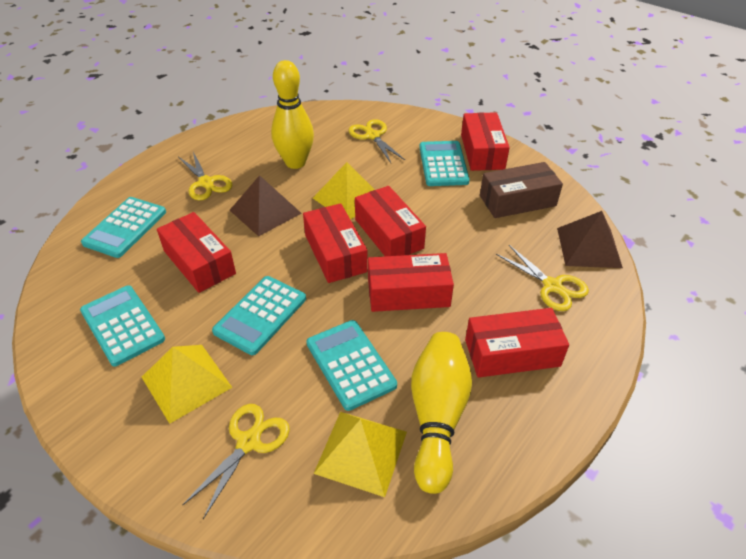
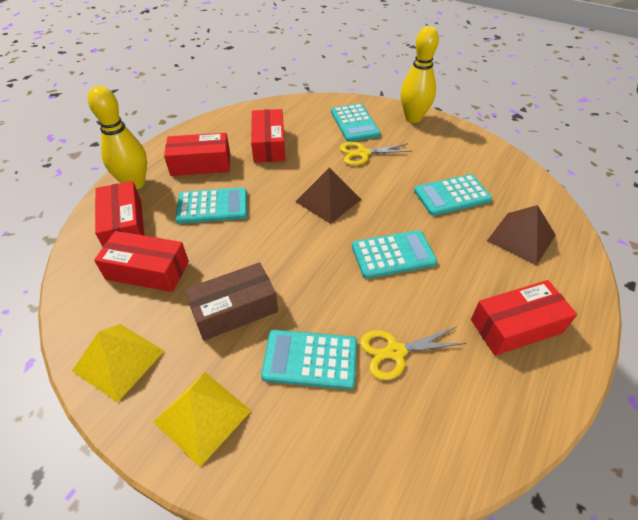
red box: 6 -> 5
yellow pyramid: 3 -> 2
yellow scissors: 4 -> 2

